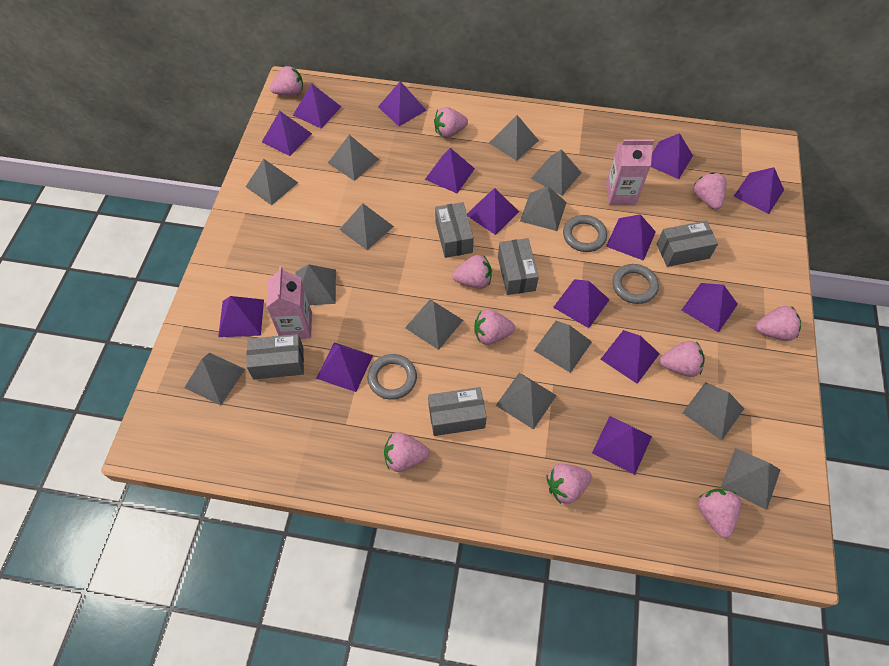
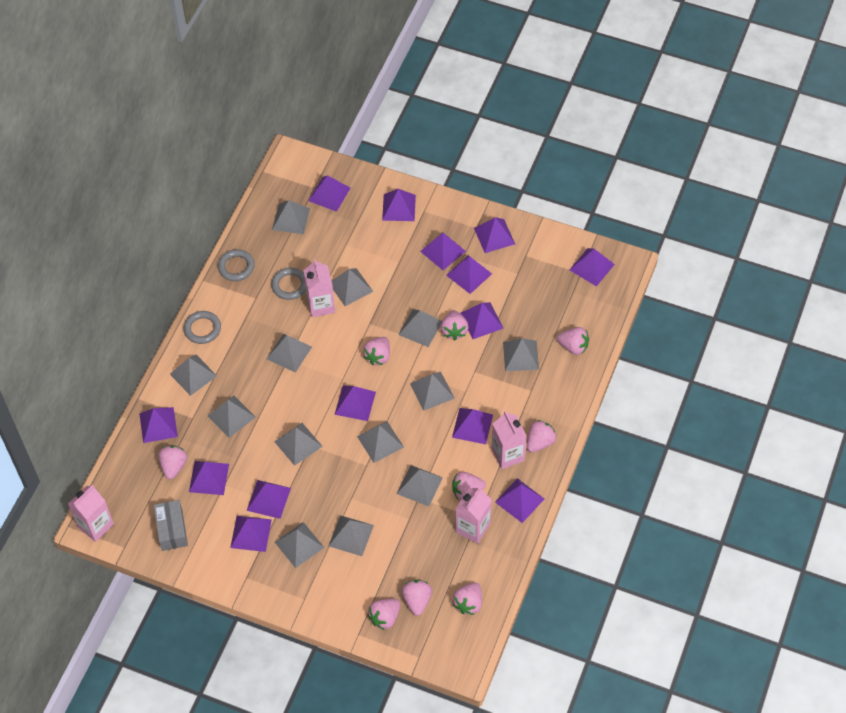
grey box: 5 -> 1
pink carton: 2 -> 4
pink strawberry: 10 -> 9

